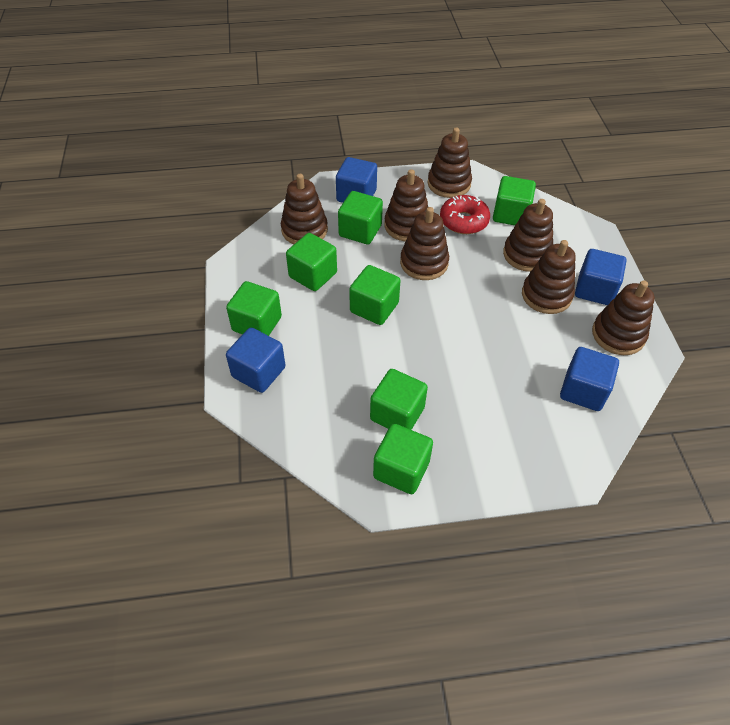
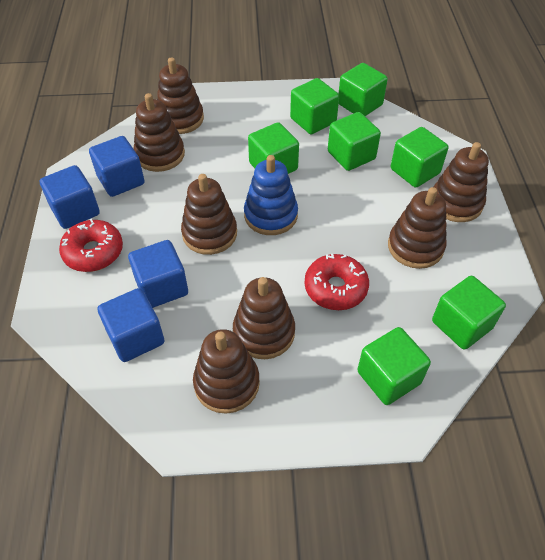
blue stacking toy: 0 -> 1
red donut: 1 -> 2

